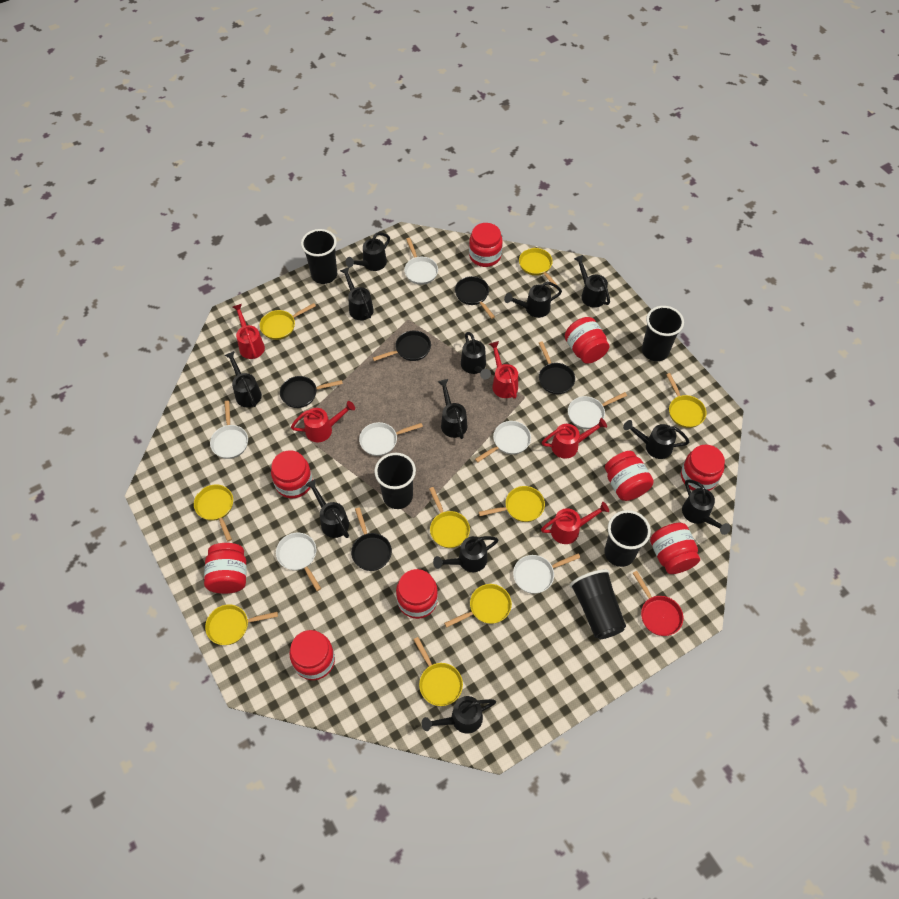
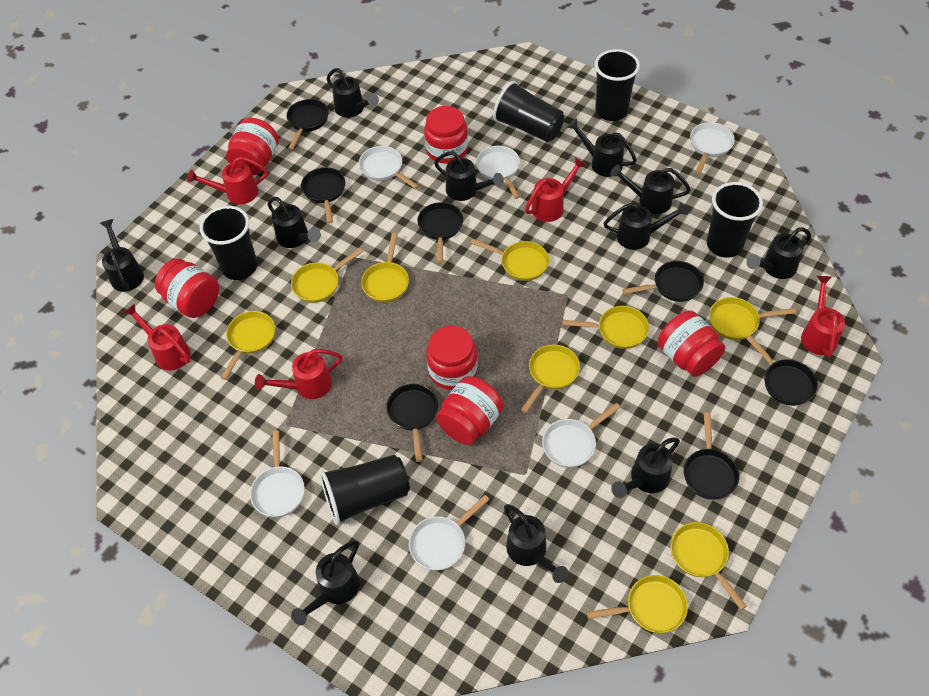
black pan: 5 -> 7
black watering can: 12 -> 11
red jar: 9 -> 6
red pan: 1 -> 0
white pan: 7 -> 6

